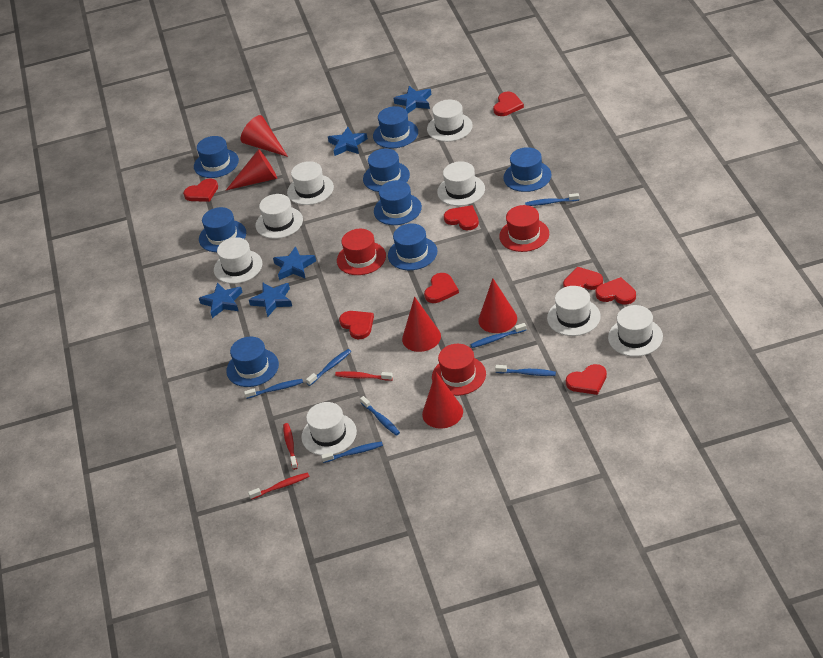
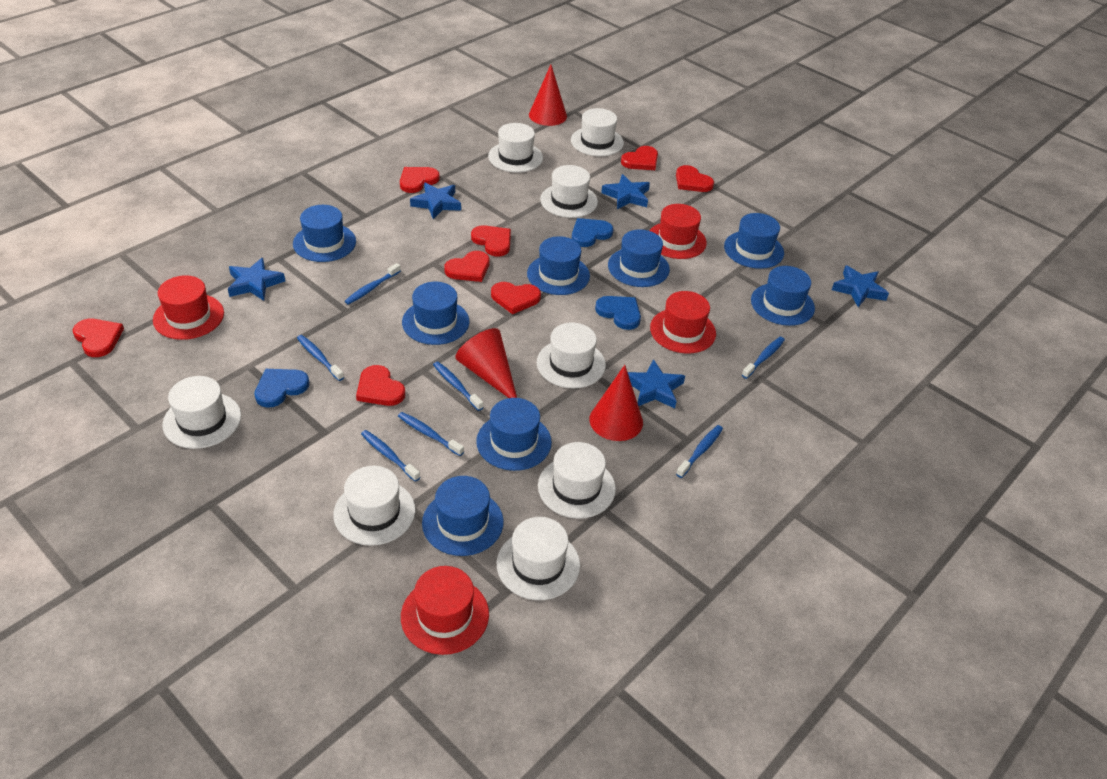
blue heart: 0 -> 3
red cone: 5 -> 3
red hat: 3 -> 4
red toothbrush: 3 -> 0

